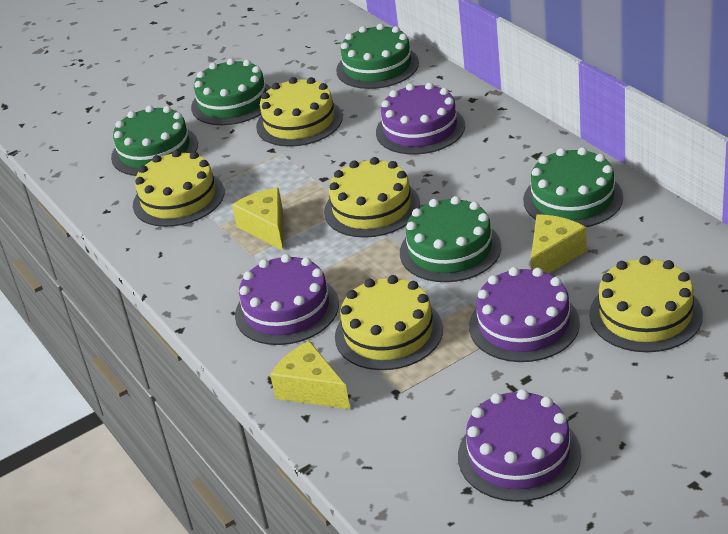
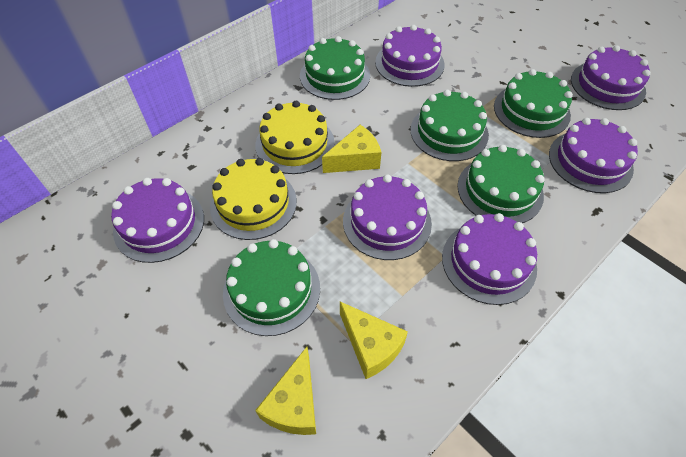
purple cake: 4 -> 6
yellow cake: 5 -> 2

